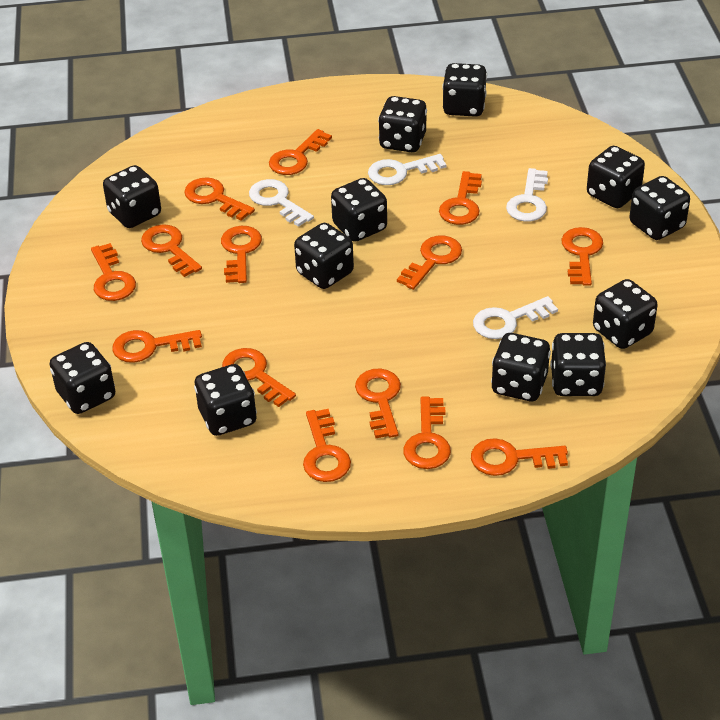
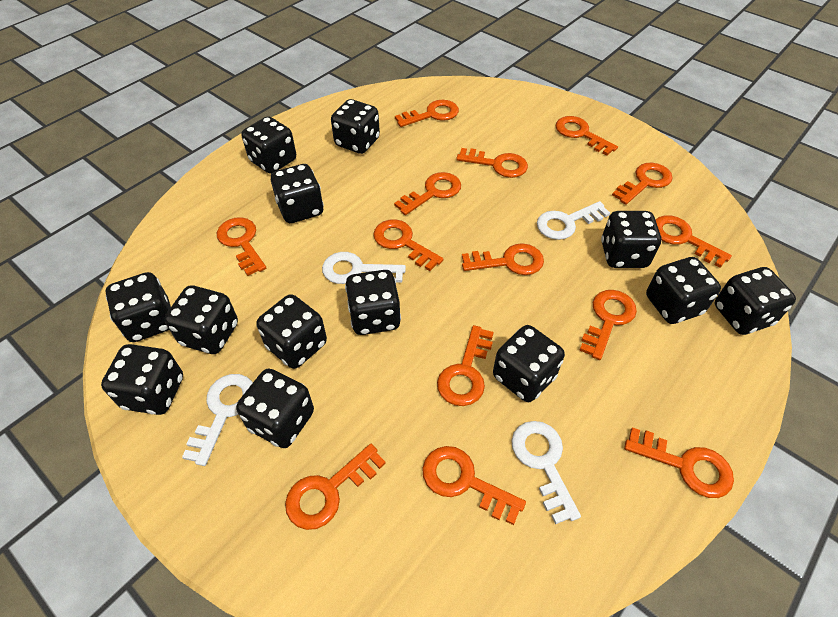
black dice: 12 -> 13

